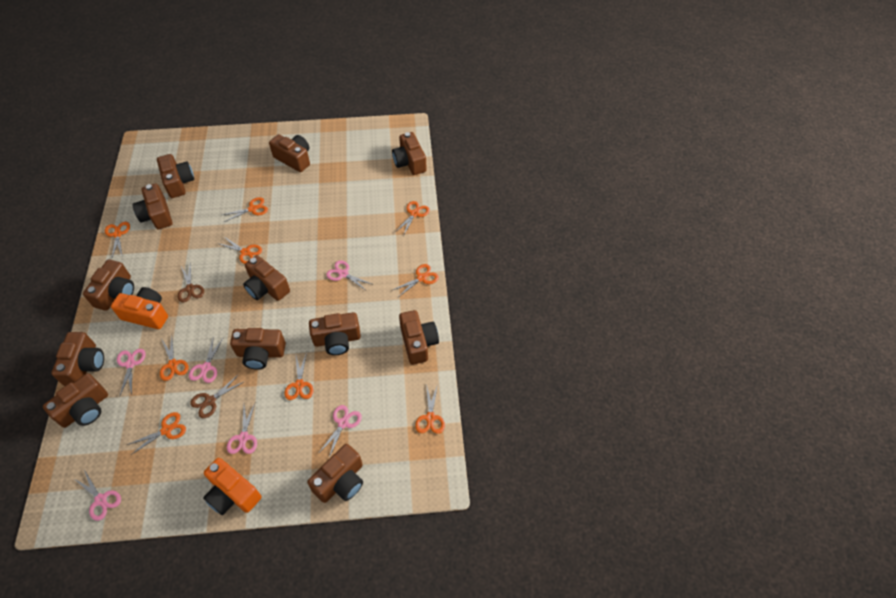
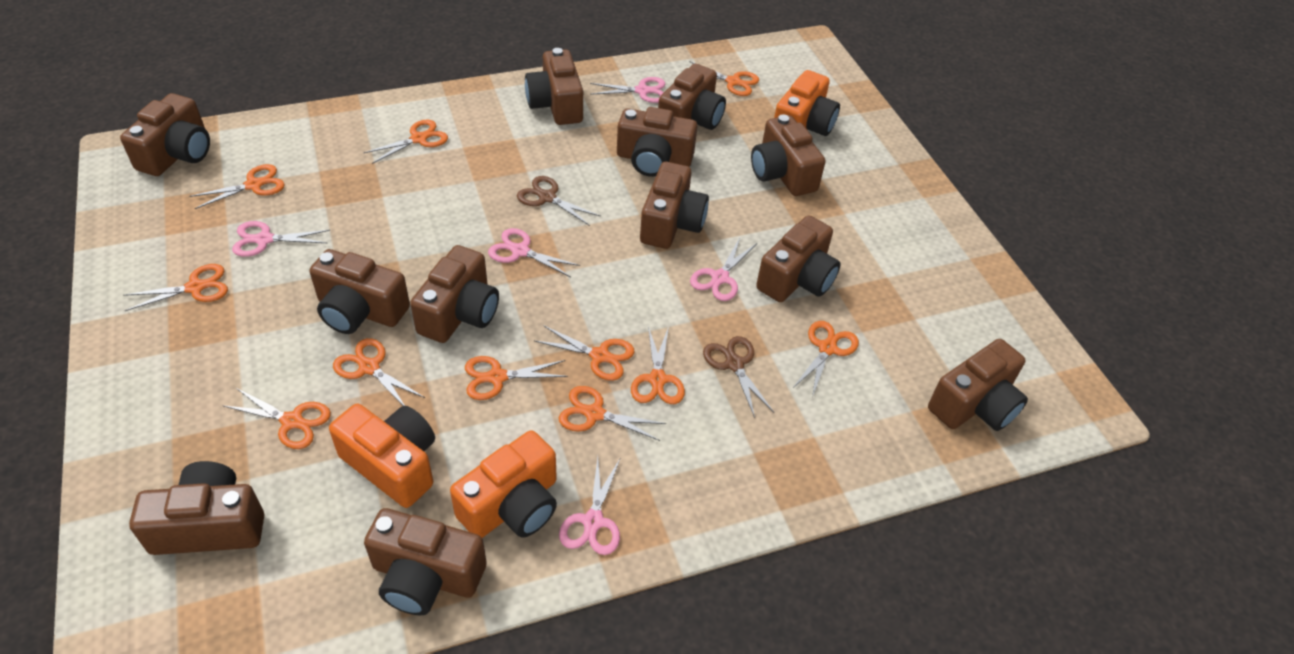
orange camera: 2 -> 3
orange scissors: 9 -> 11
pink scissors: 6 -> 5

